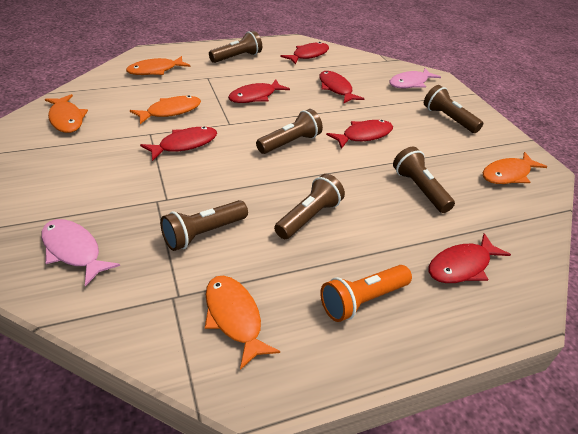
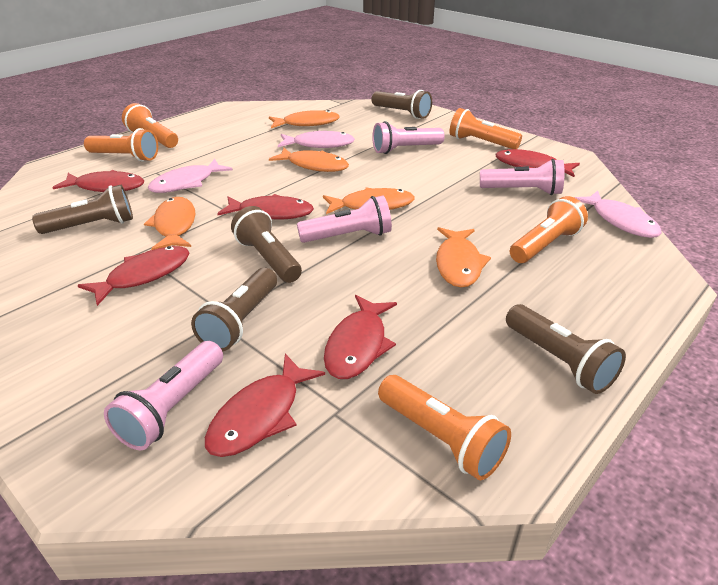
brown flashlight: 6 -> 5
orange flashlight: 1 -> 5
pink fish: 2 -> 3
pink flashlight: 0 -> 4

